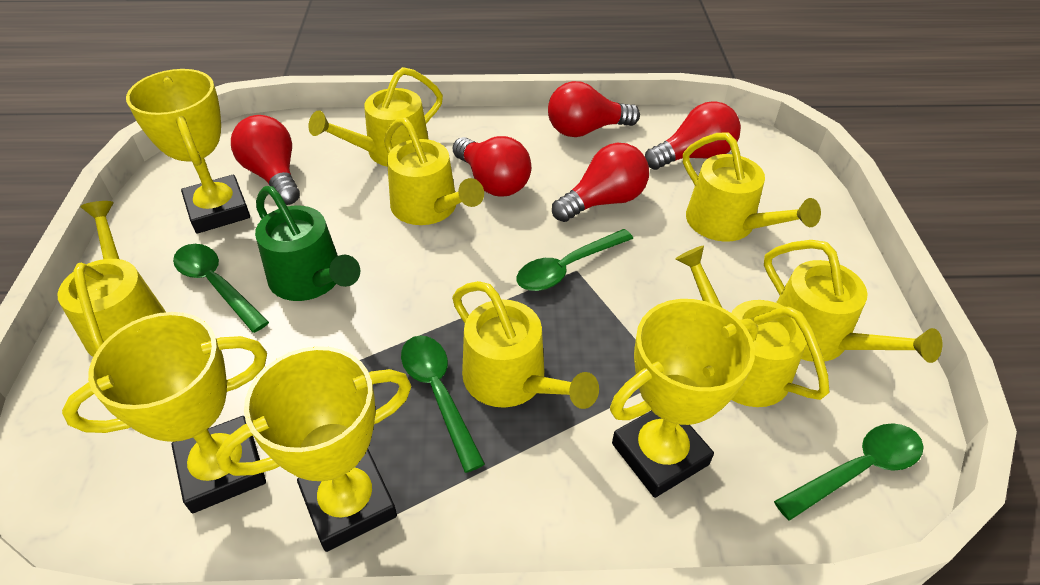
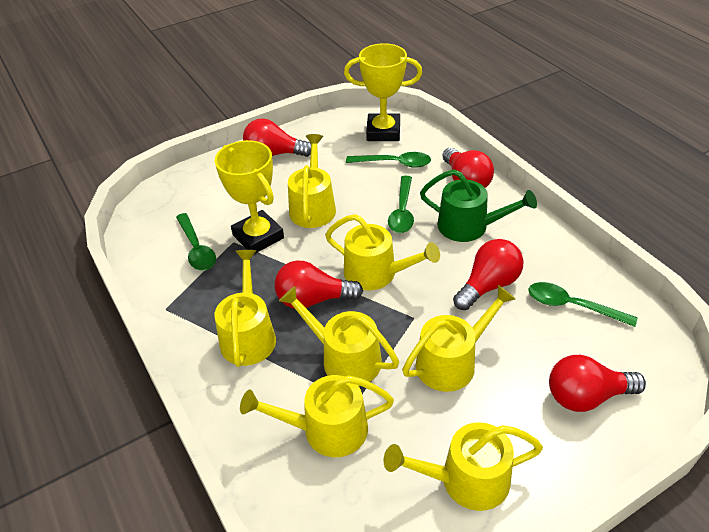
yellow trophy: 4 -> 2

